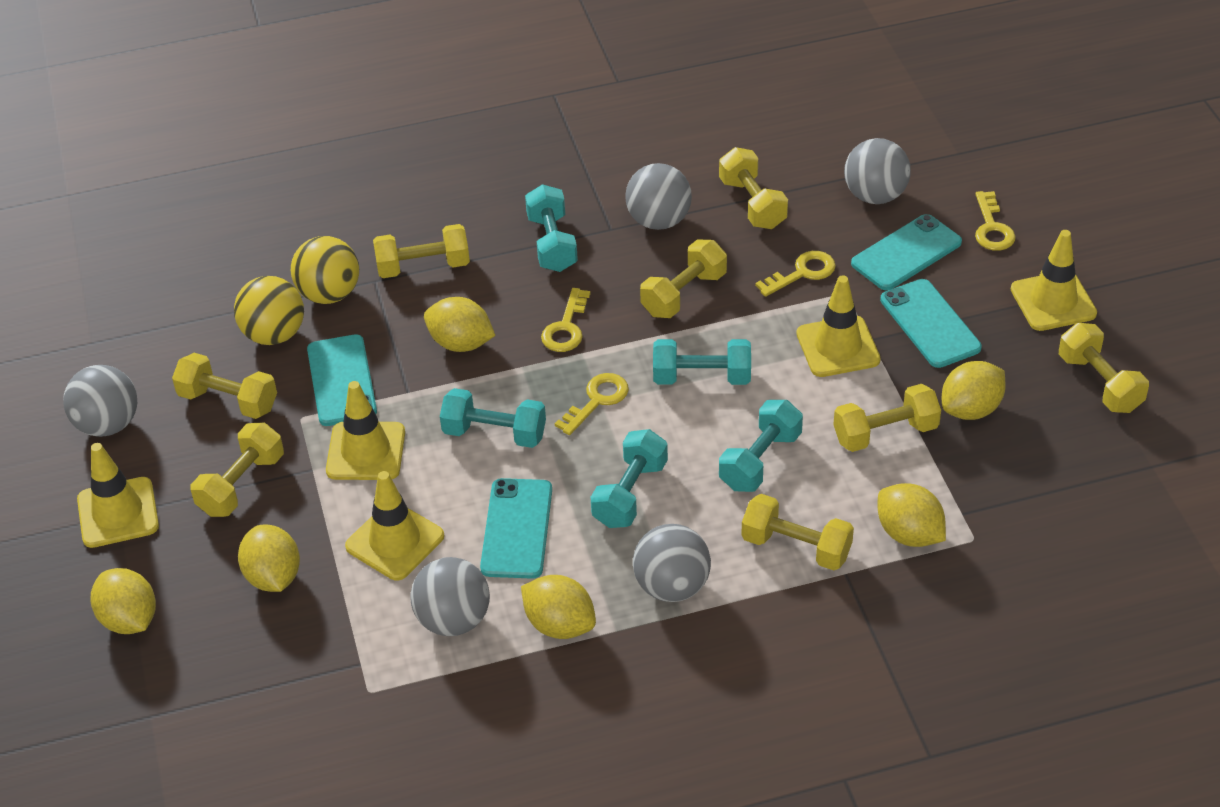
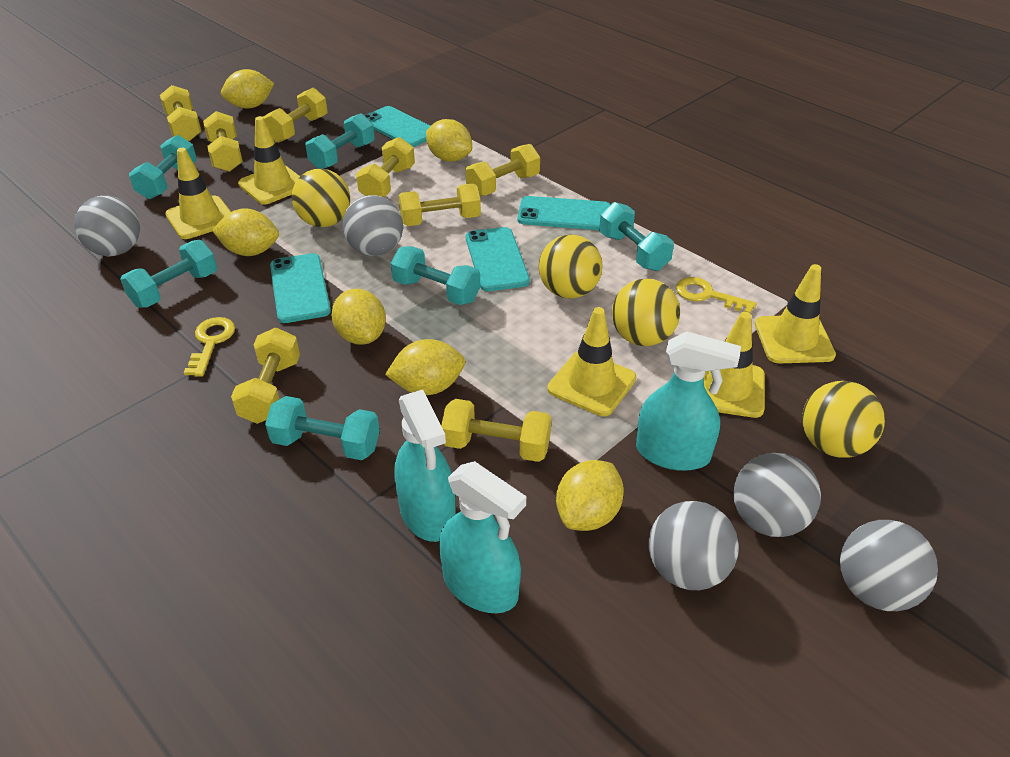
turquoise dumbbell: 5 -> 6
turquoise spray bottle: 0 -> 3
yellow ball: 2 -> 4
yellow key: 4 -> 2

